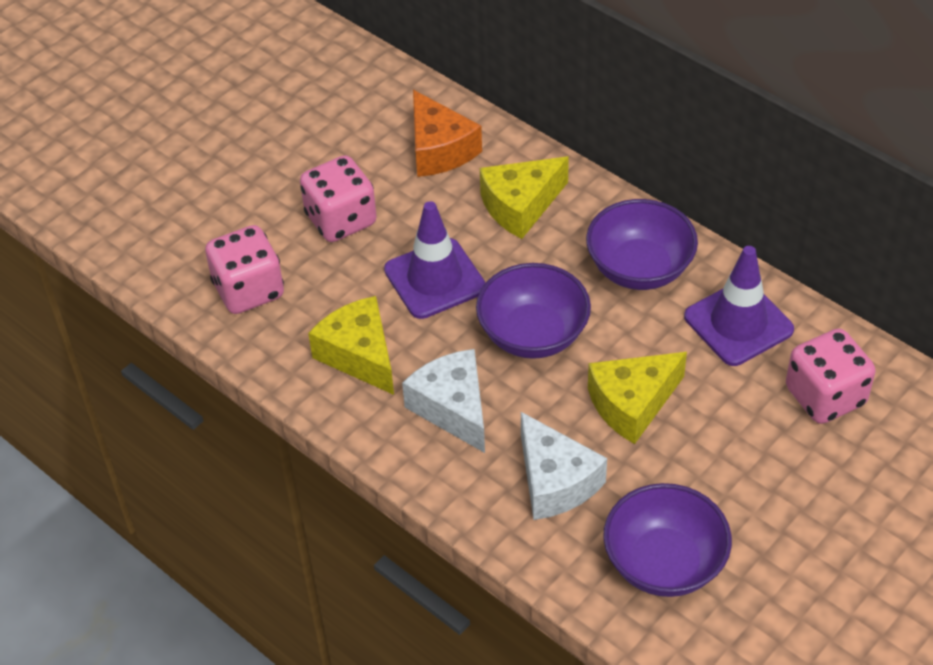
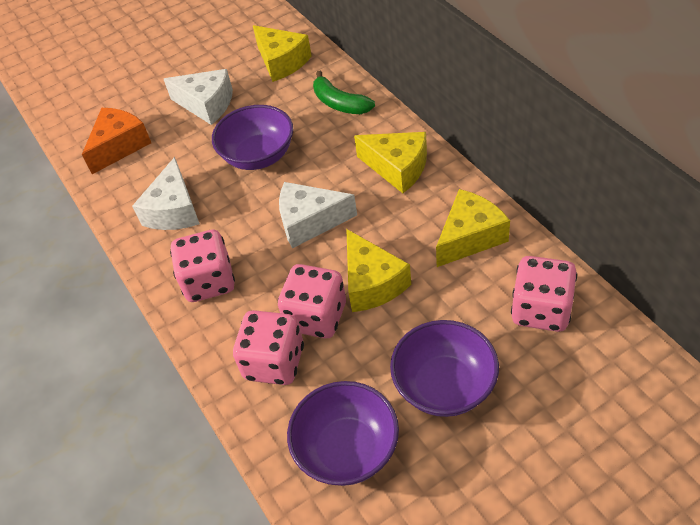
green banana: 0 -> 1
pink dice: 3 -> 4
purple traffic cone: 2 -> 0
white cheese: 2 -> 3
yellow cheese: 3 -> 4

